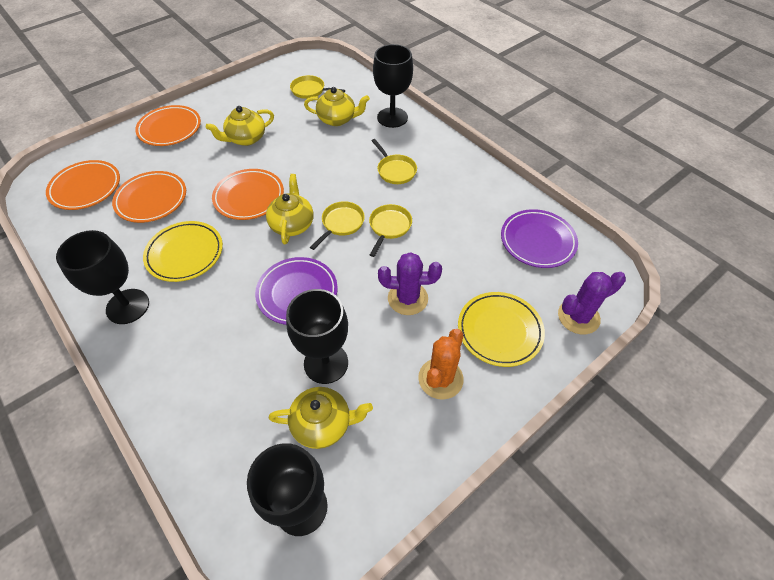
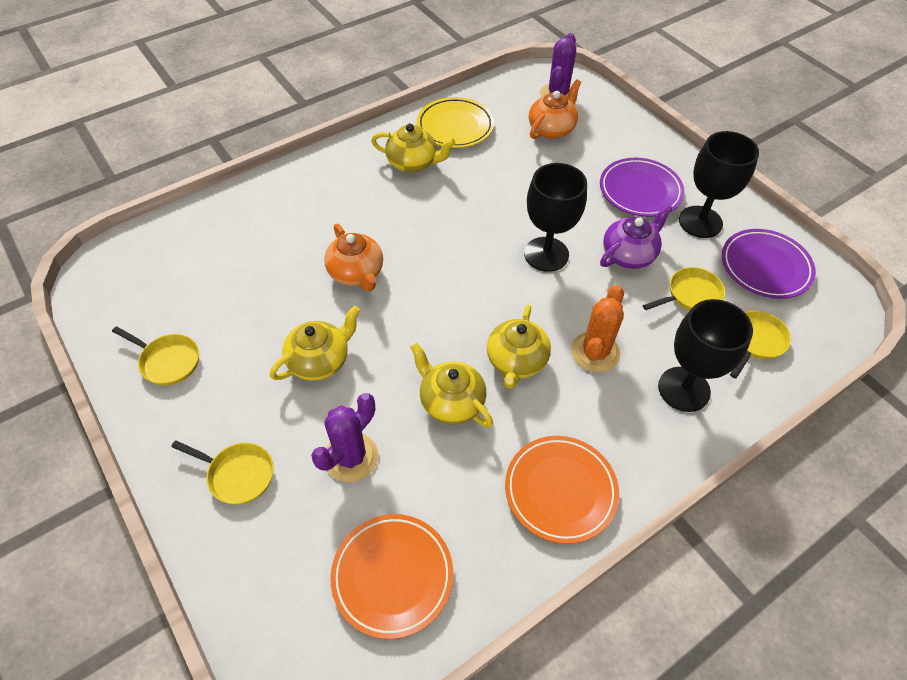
black goblet: 4 -> 3
orange plate: 4 -> 2
orange teapot: 0 -> 2
purple teapot: 0 -> 1
yellow plate: 2 -> 1

